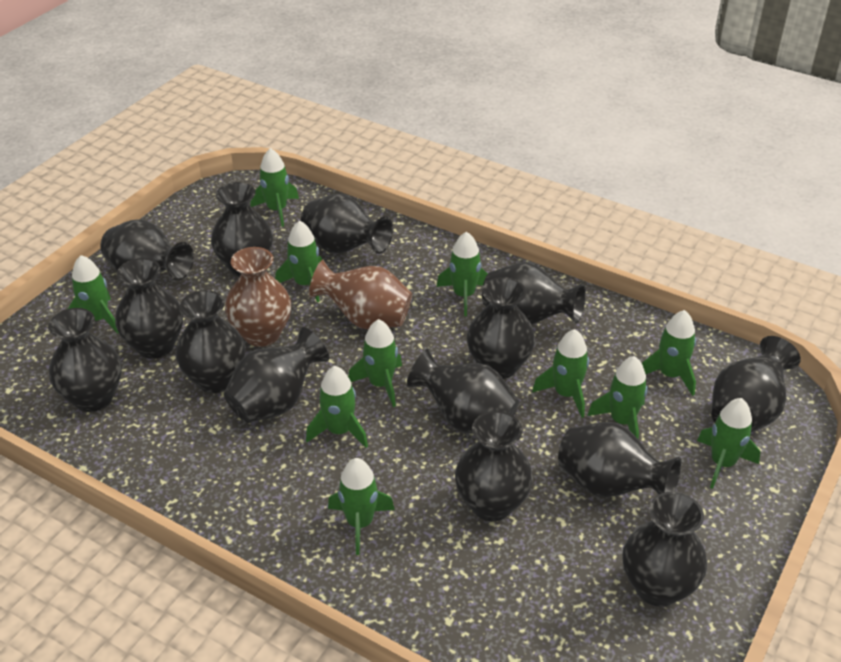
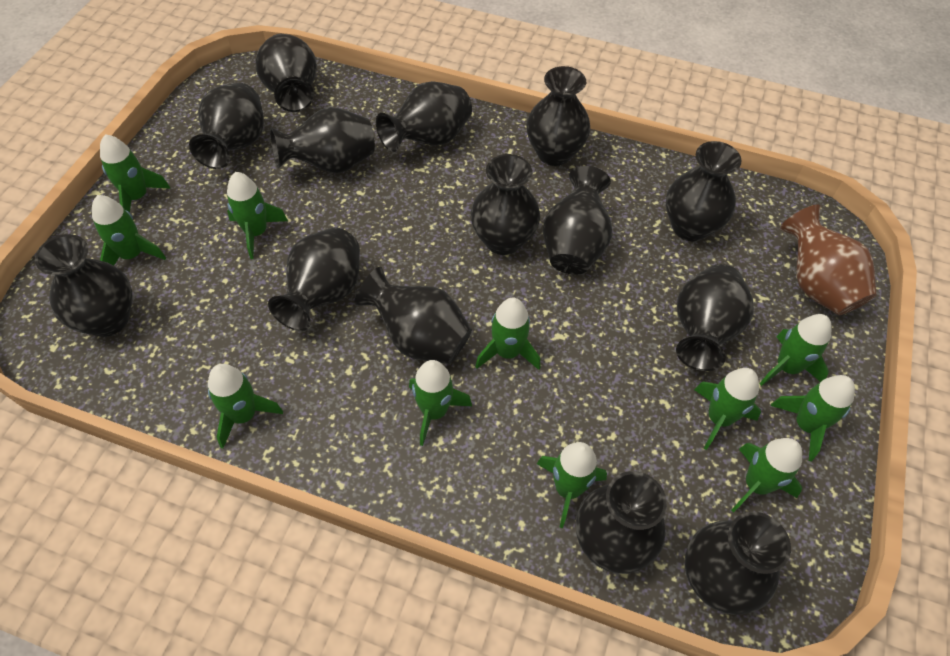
brown vase: 2 -> 1

